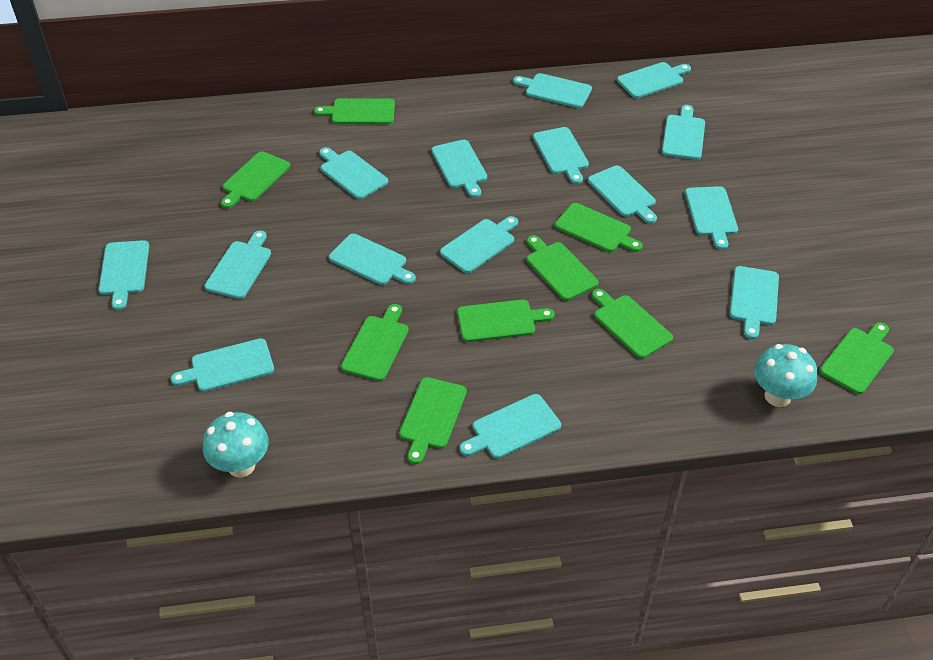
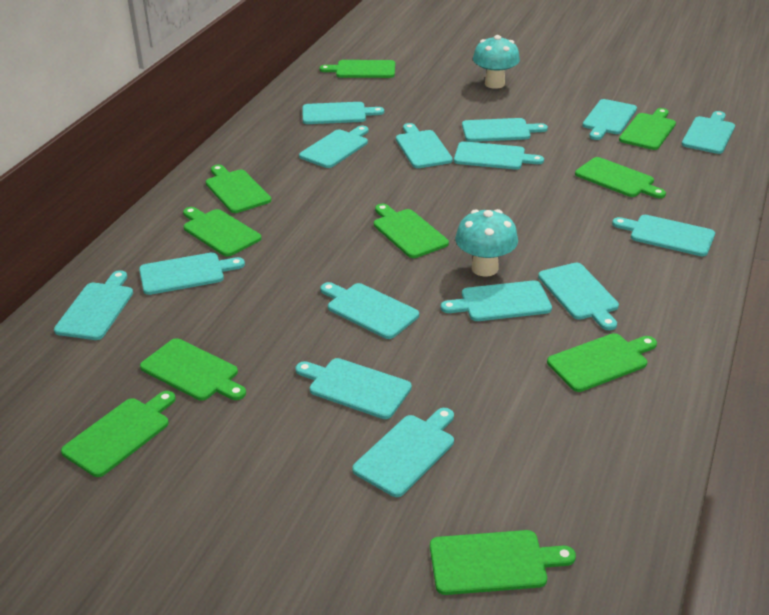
green cutting board: 9 -> 10

